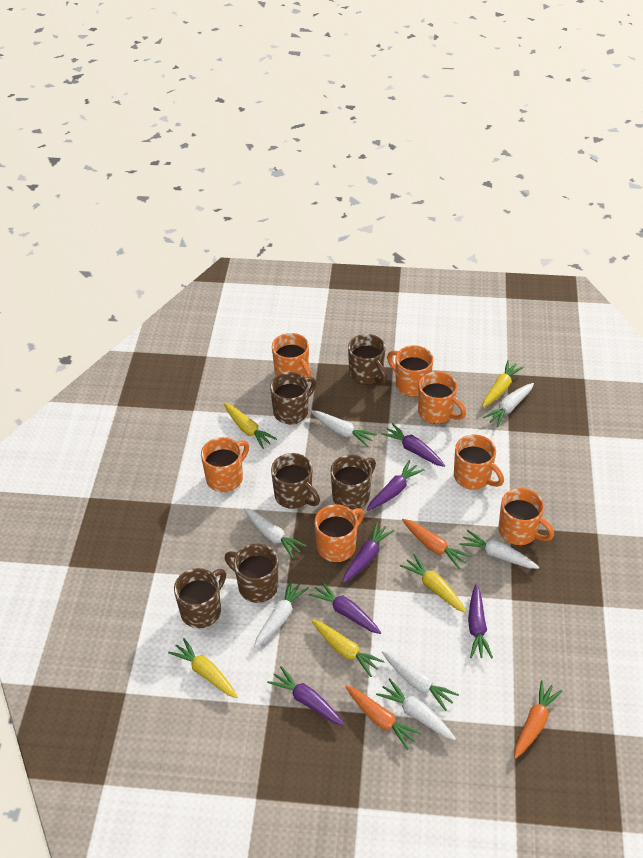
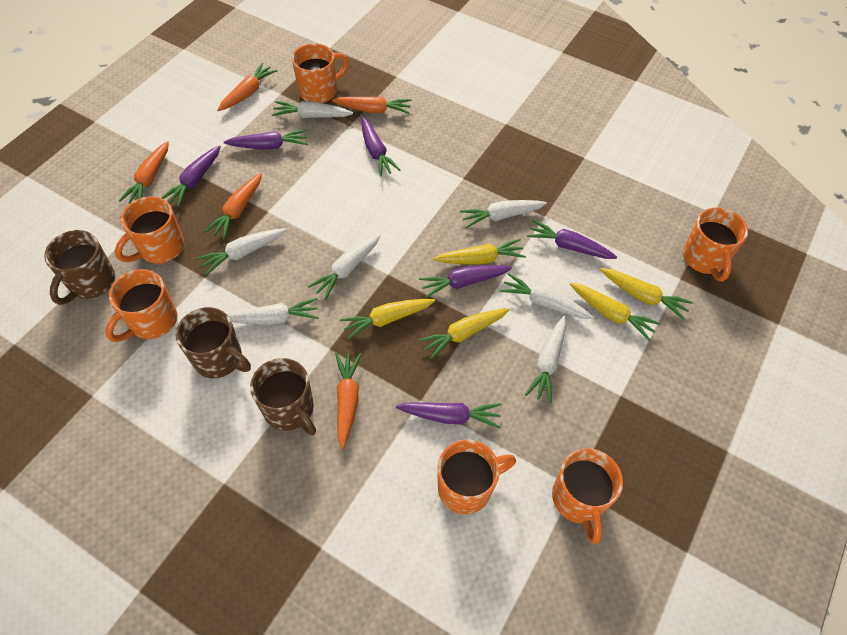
brown mug: 6 -> 3
orange carrot: 3 -> 5
orange mug: 7 -> 6

